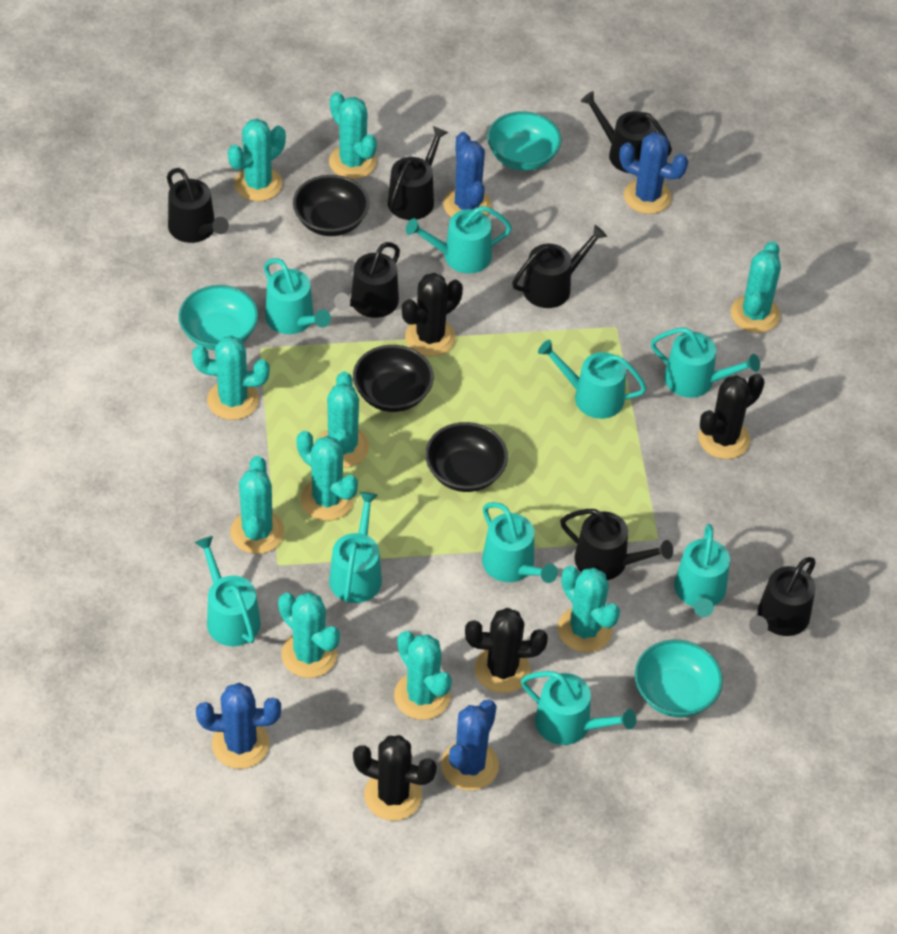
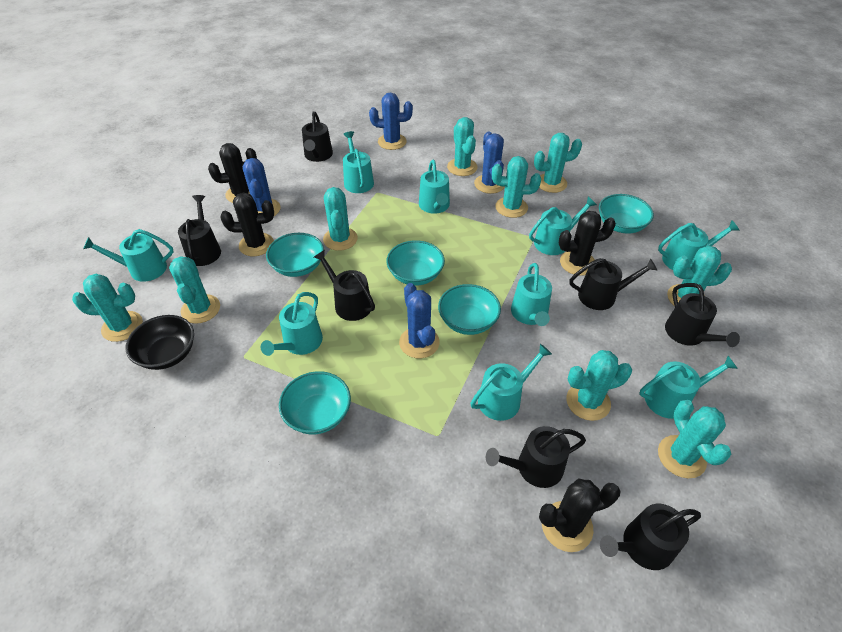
black bowl: 3 -> 1
turquoise bowl: 3 -> 5
turquoise cactus: 10 -> 9

